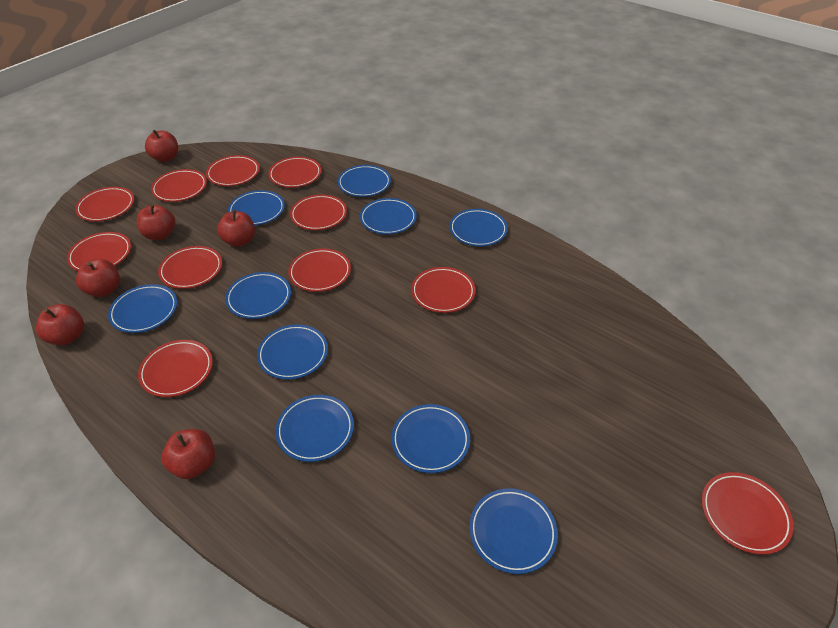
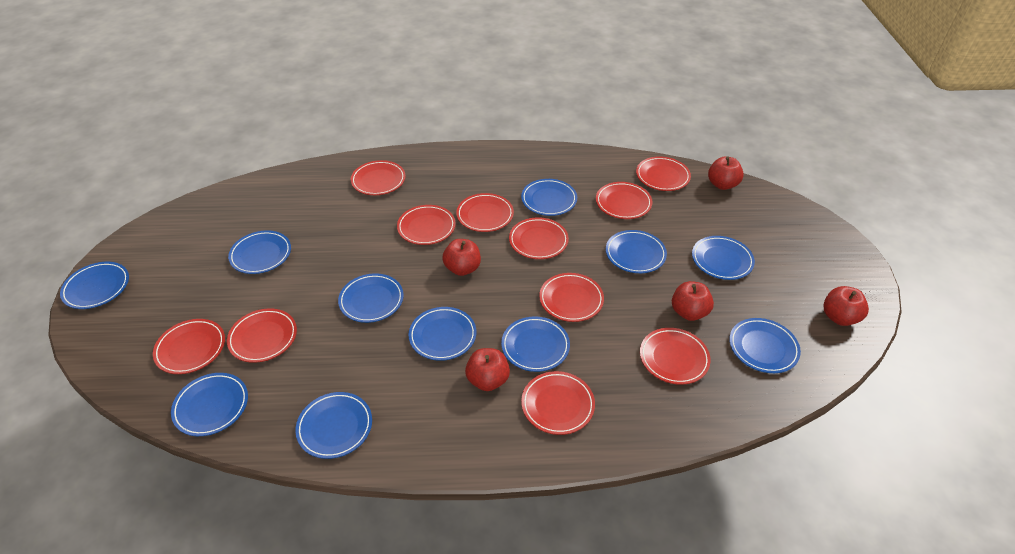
blue plate: 10 -> 11
red apple: 6 -> 5

